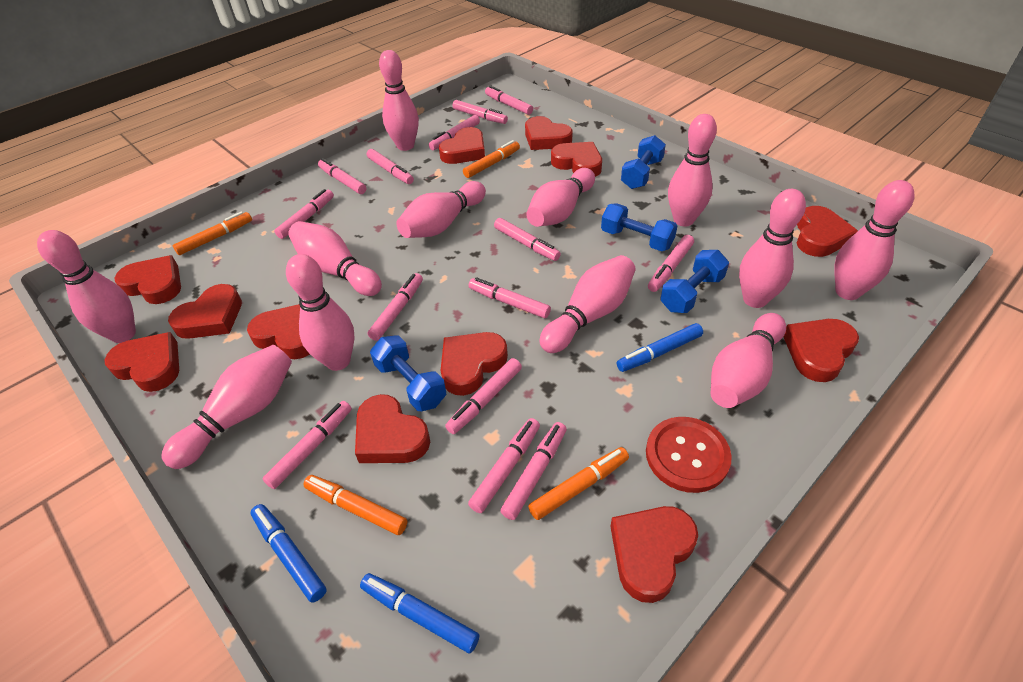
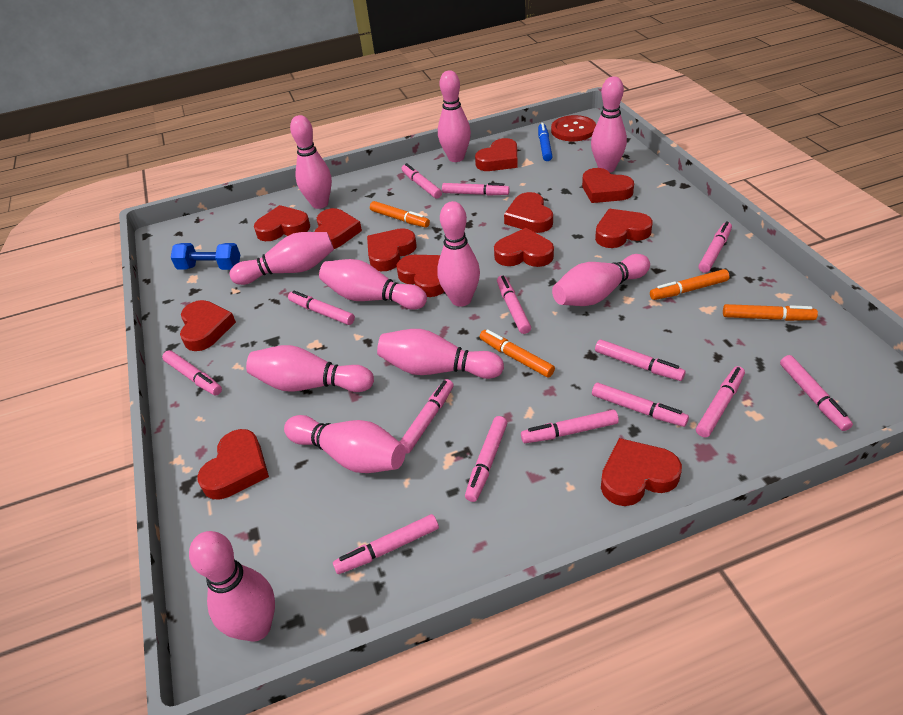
blue dumbbell: 4 -> 1
blue marker: 3 -> 1
pink bowling pin: 12 -> 11

